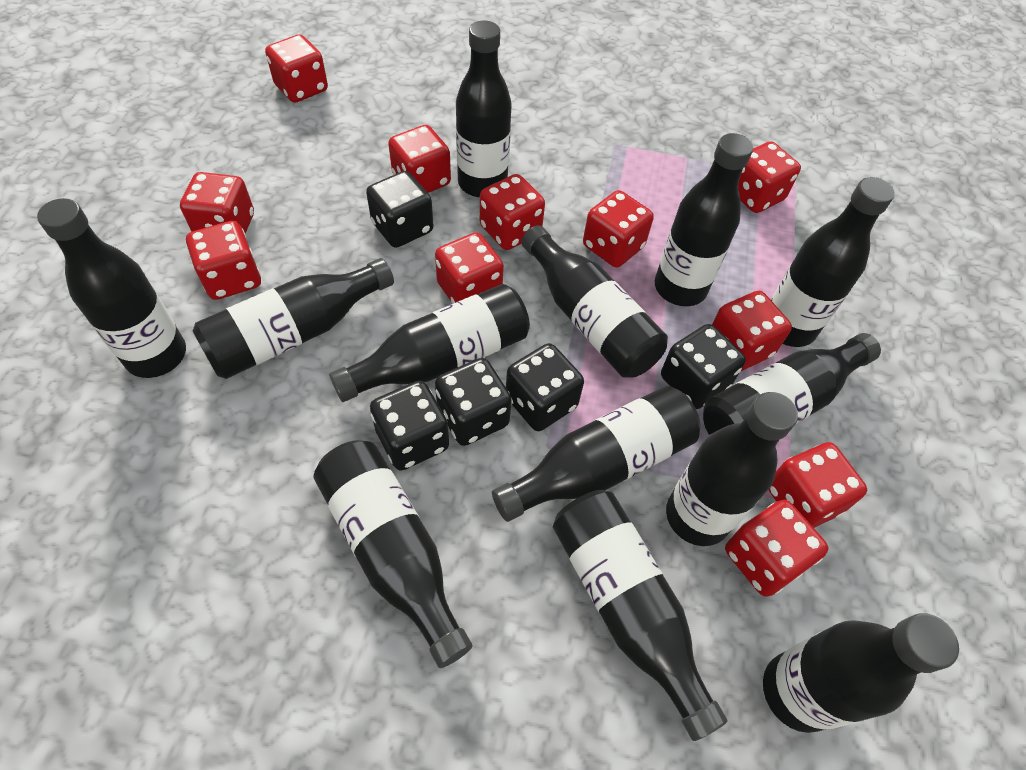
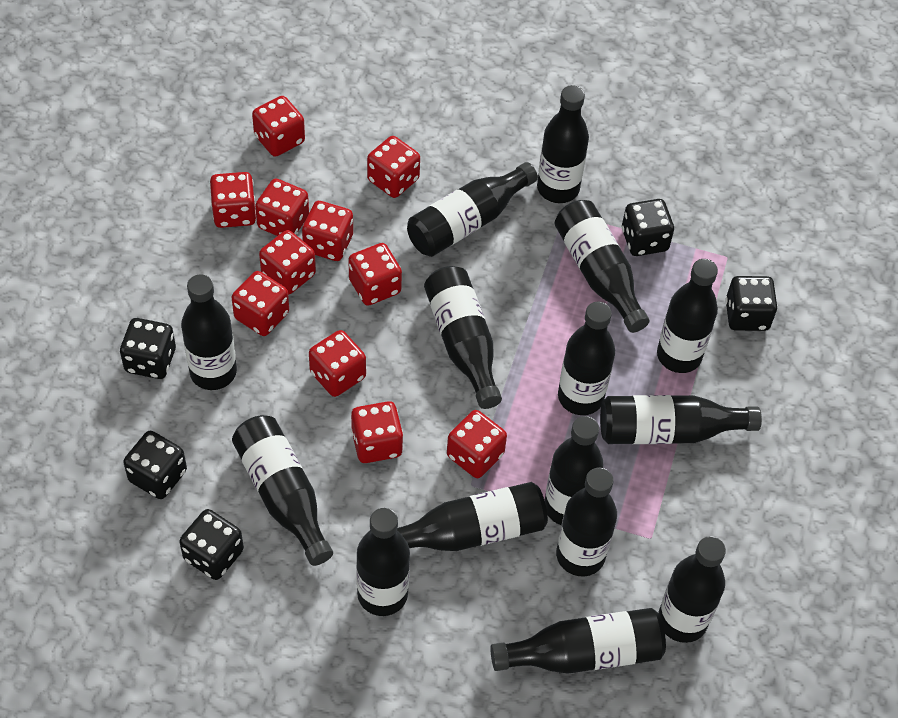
black bottle: 13 -> 15

